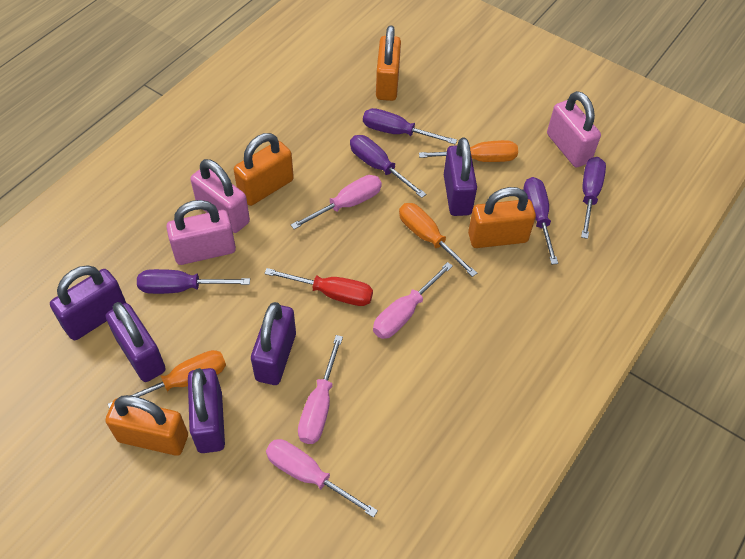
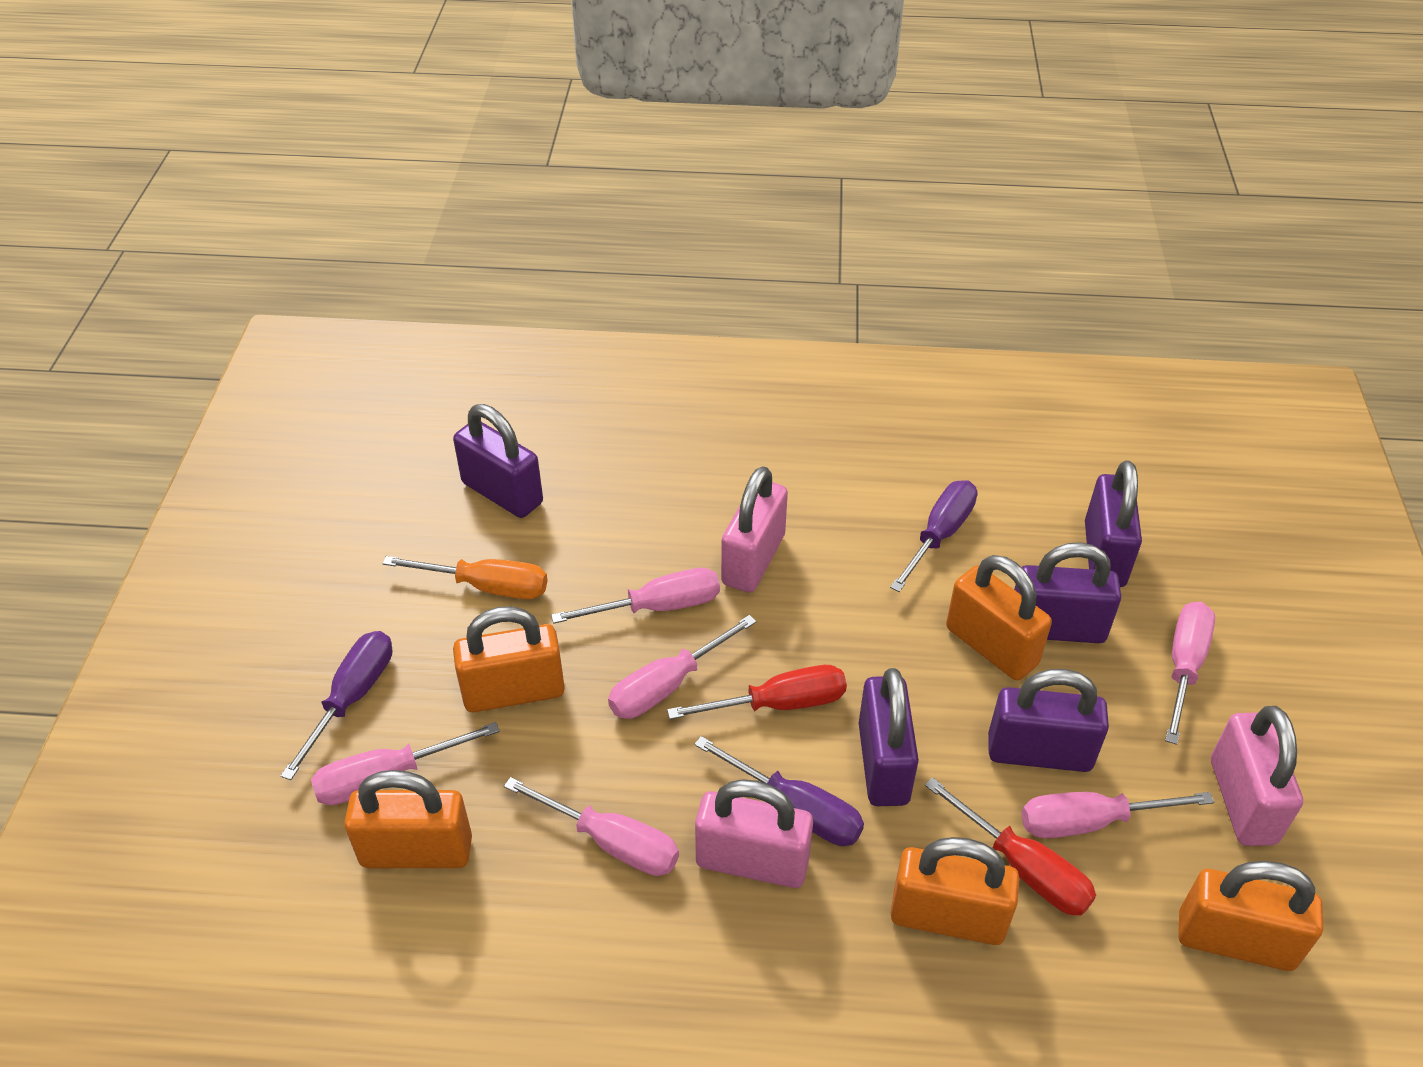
orange padlock: 4 -> 5
orange screwdriver: 3 -> 1
pink screwdriver: 4 -> 6
purple screwdriver: 5 -> 3
red screwdriver: 1 -> 2

